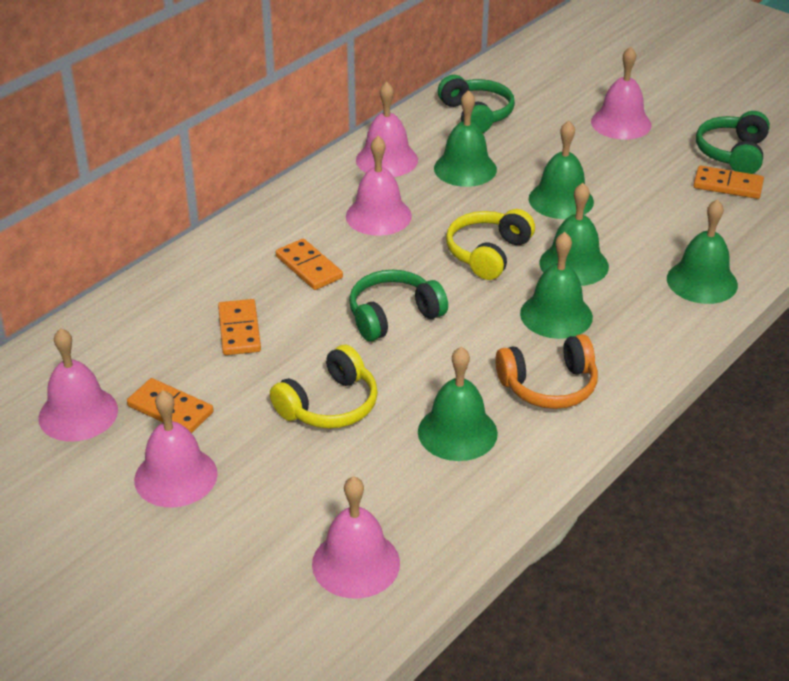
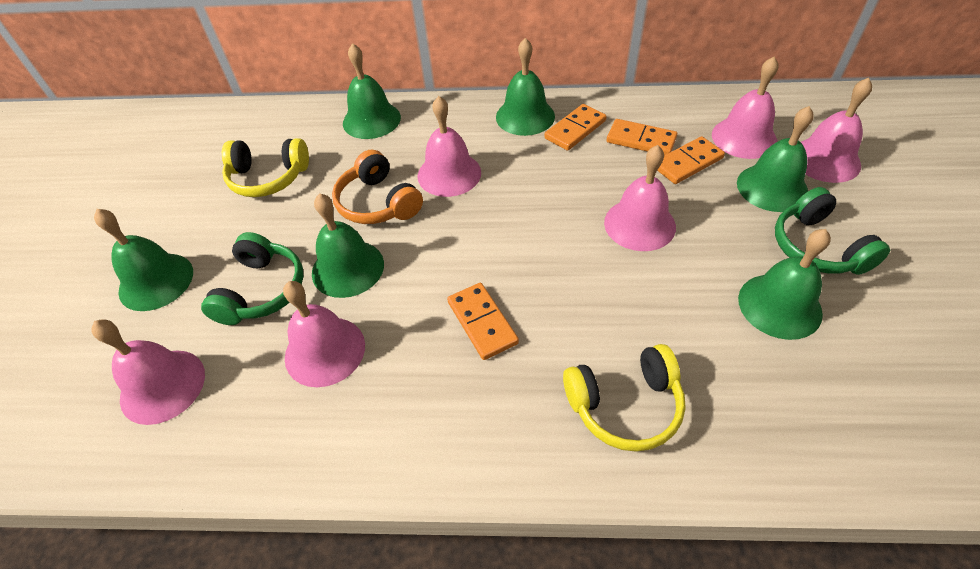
green headphones: 3 -> 2

